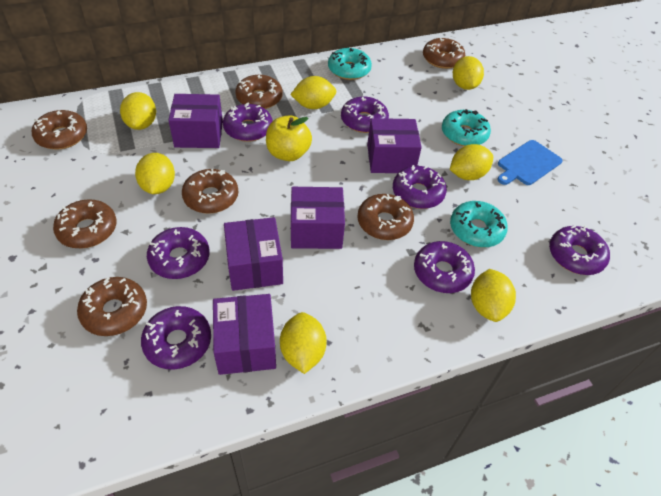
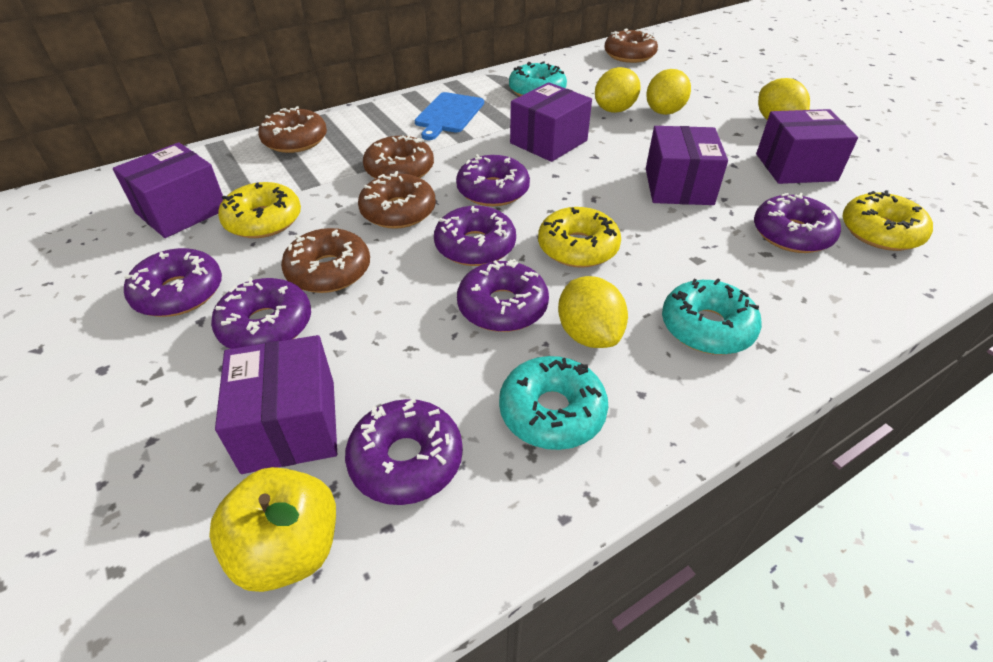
brown donut: 7 -> 5
yellow donut: 0 -> 3
yellow lemon: 7 -> 4

